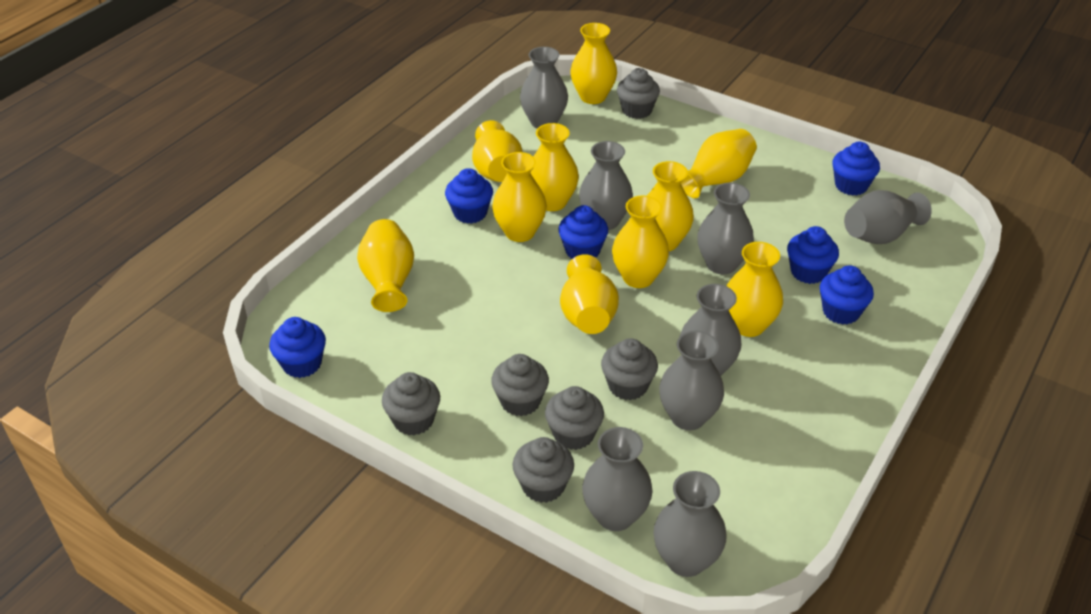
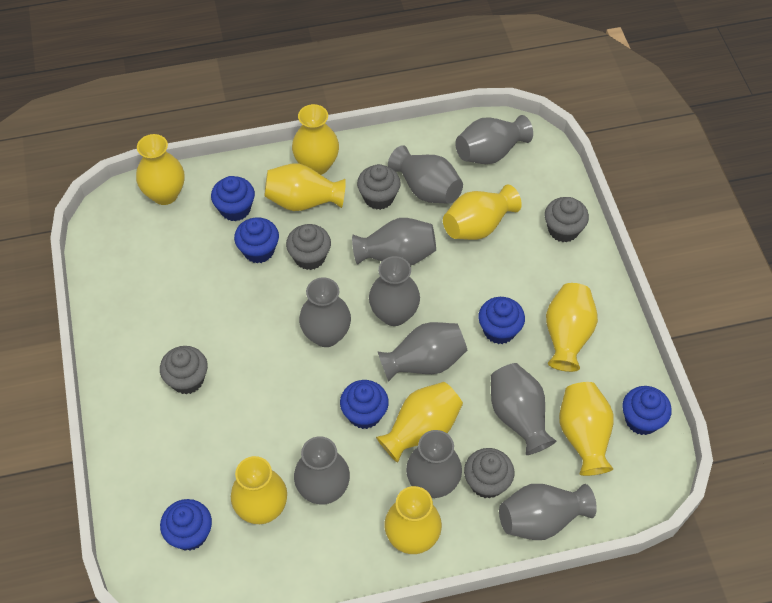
grey cupcake: 6 -> 5
grey vase: 8 -> 10
yellow vase: 10 -> 9

